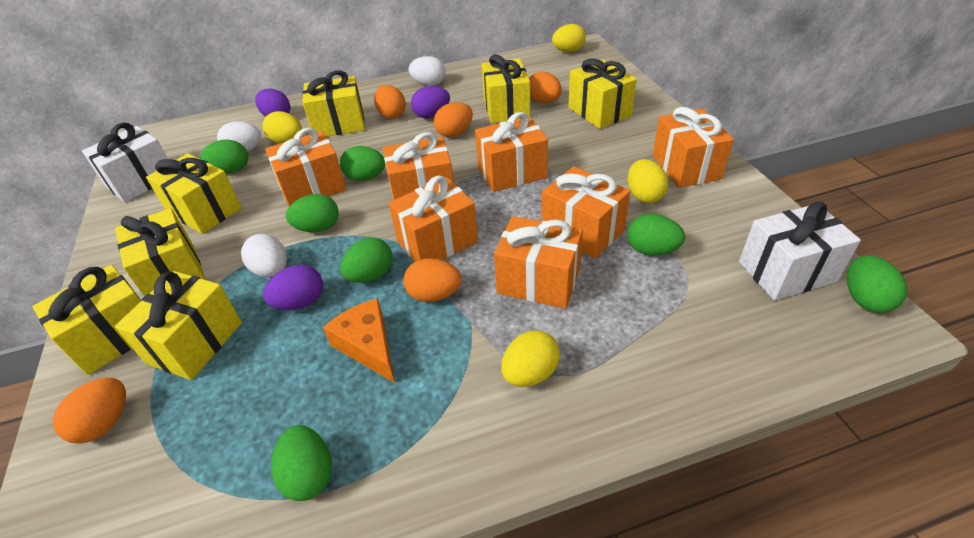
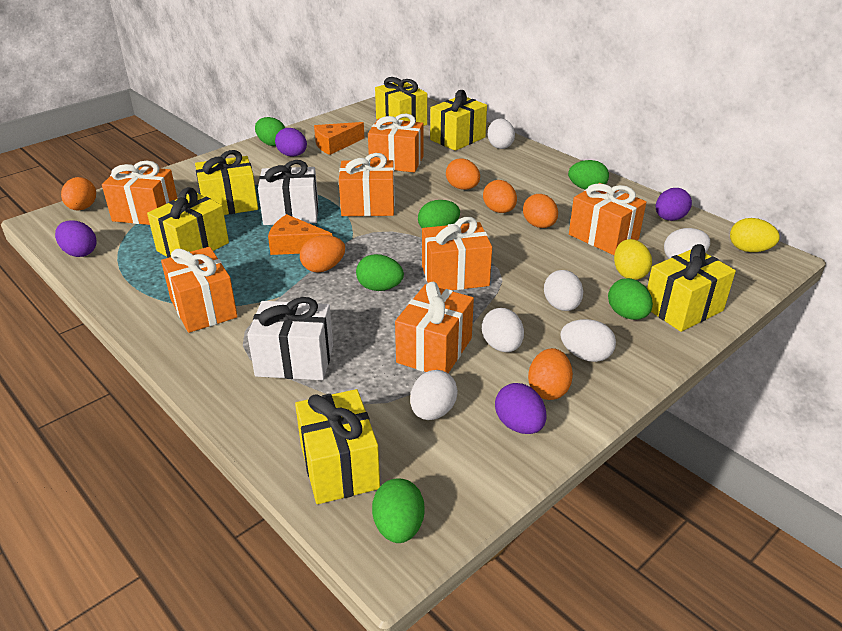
green egg: 7 -> 6
orange cheese: 1 -> 2
orange egg: 5 -> 6
purple egg: 3 -> 4
white egg: 3 -> 6
yellow egg: 4 -> 2
yellow gift: 7 -> 6

